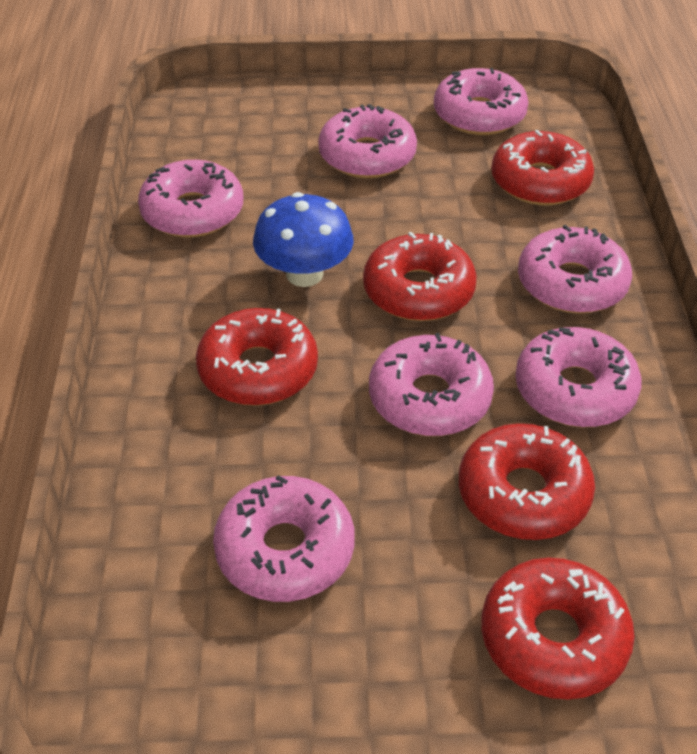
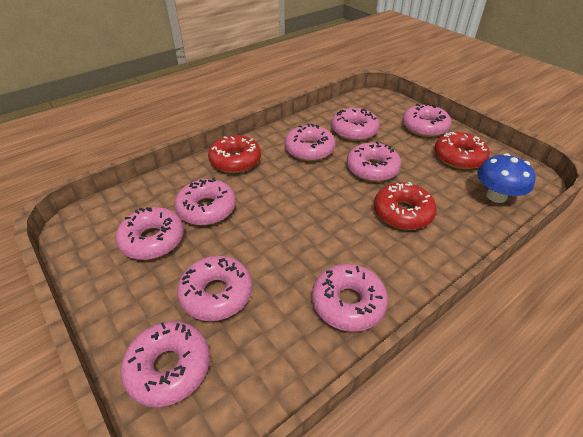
pink donut: 7 -> 9
red donut: 5 -> 3

